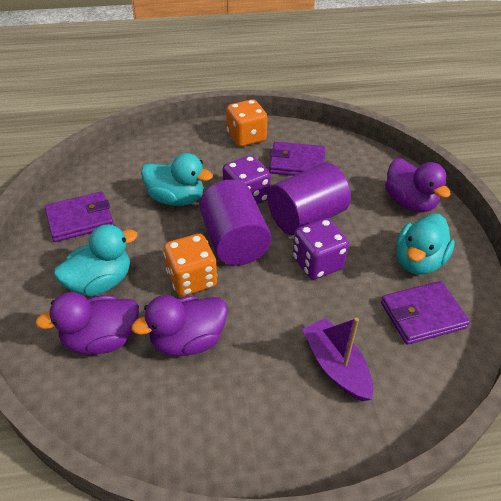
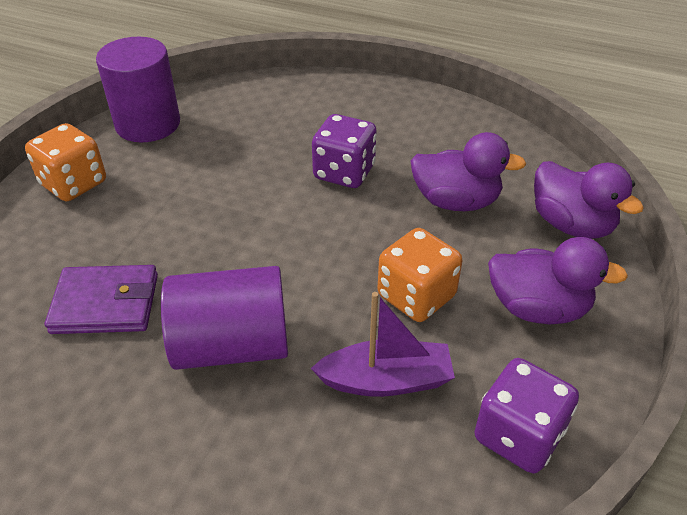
purple wallet: 3 -> 1
turquoise duck: 3 -> 0

